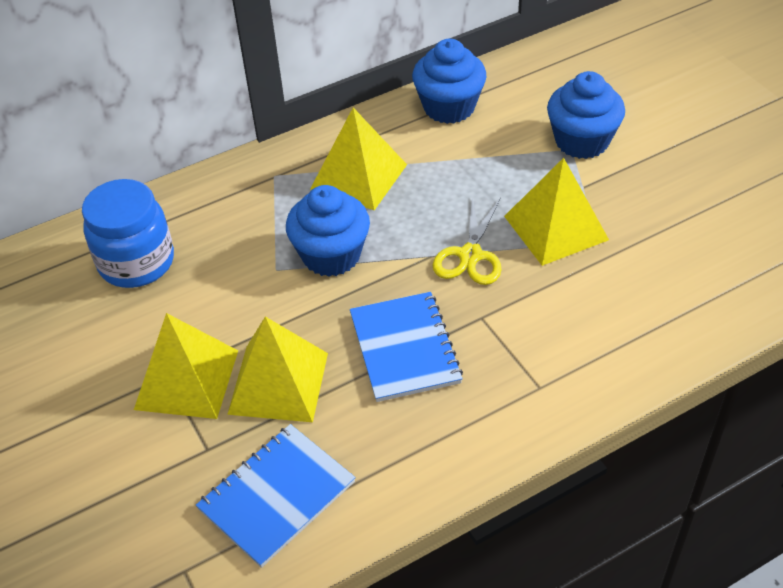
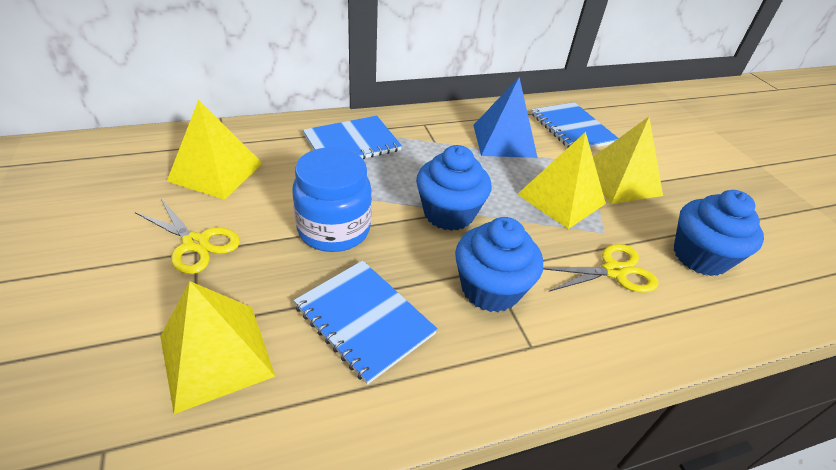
blue notebook: 2 -> 3
blue pyramid: 0 -> 1
yellow scissors: 1 -> 2

